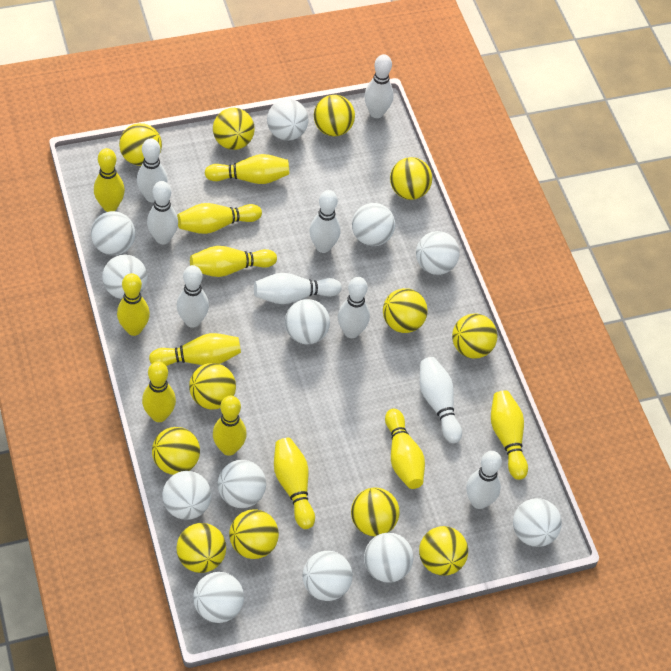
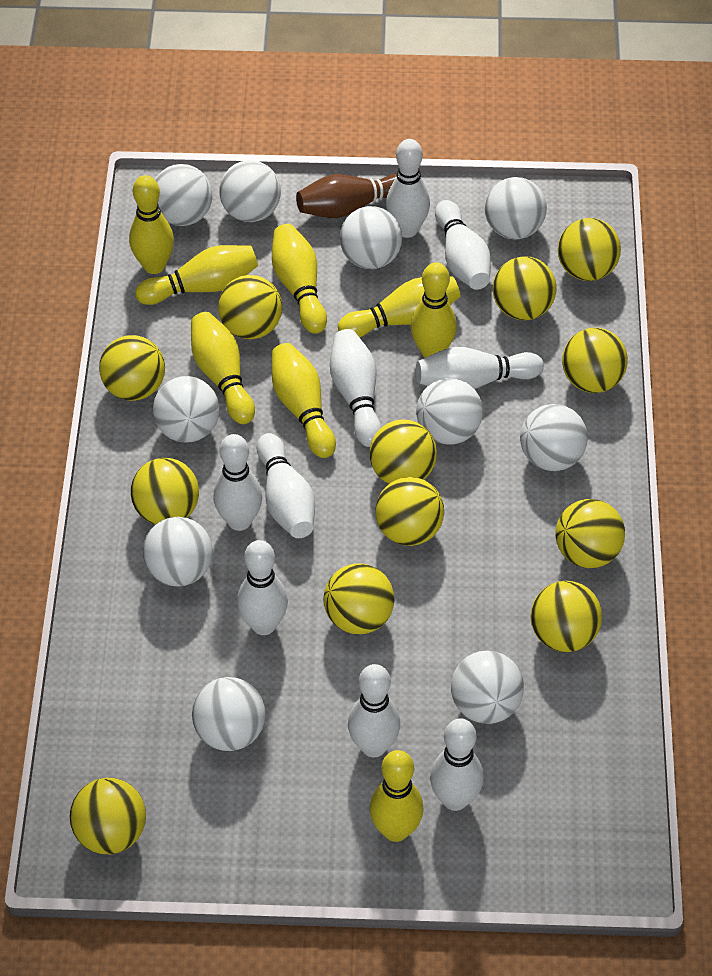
brown bowling pin: 0 -> 1
white ball: 12 -> 10
yellow bowling pin: 11 -> 8

